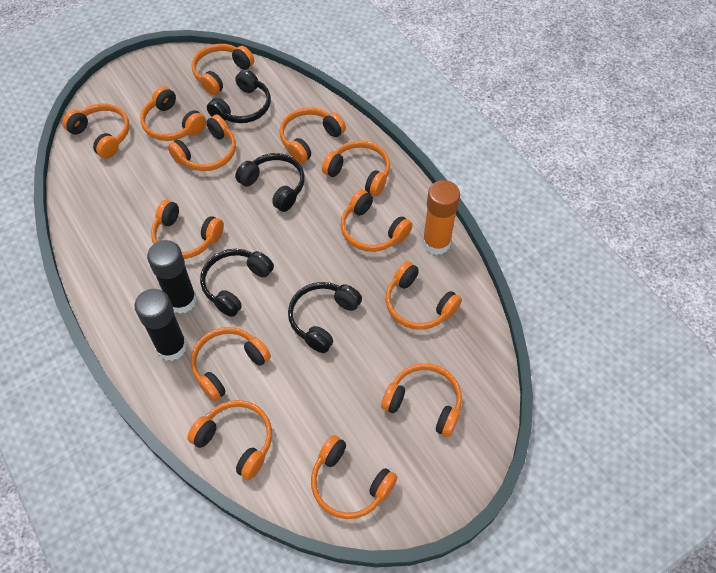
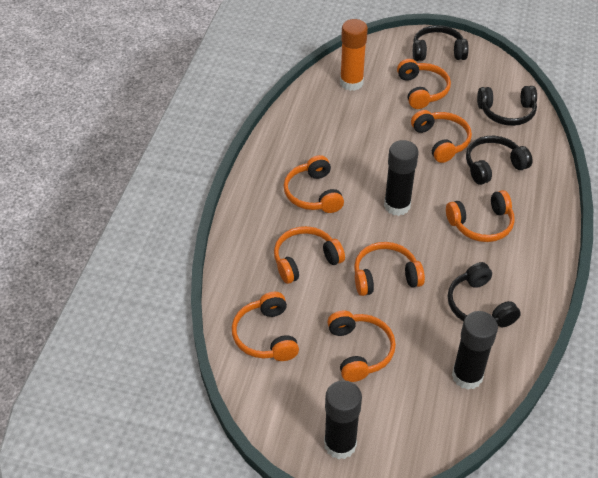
black glue stick: 2 -> 3
orange headphones: 13 -> 8

